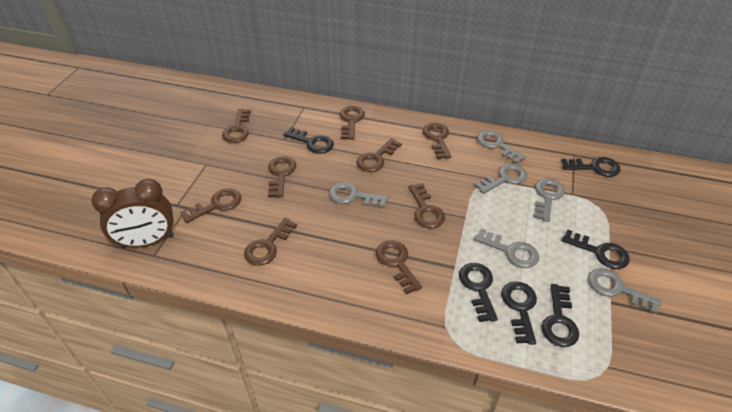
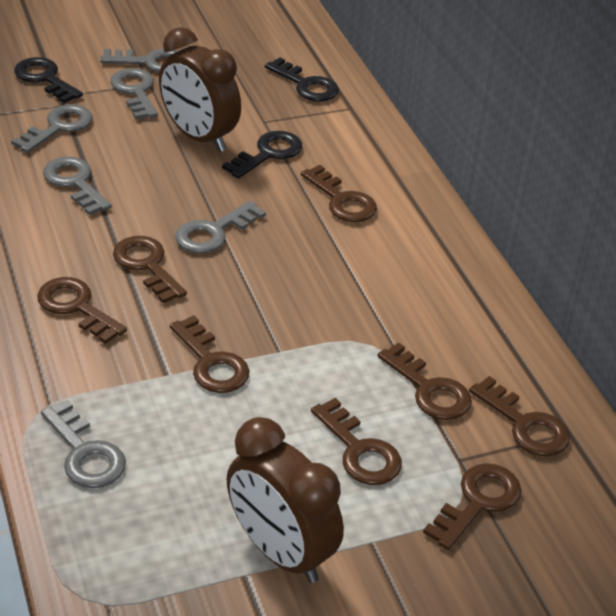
black key: 6 -> 3
brown clock: 1 -> 2
brown key: 9 -> 8

